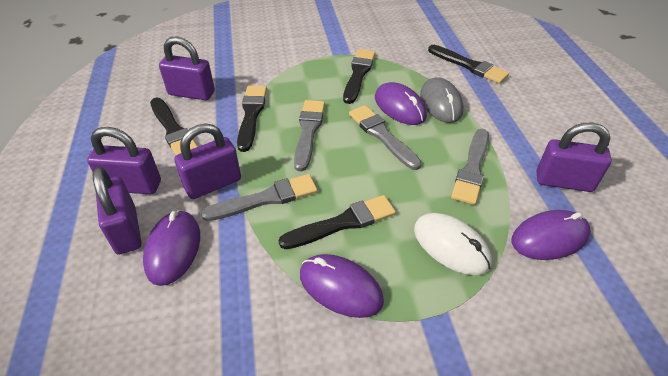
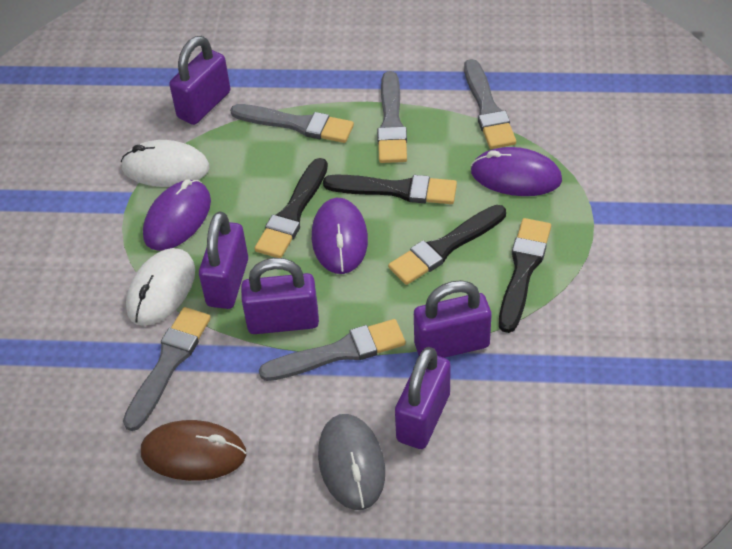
black brush: 5 -> 4
brown mouse: 0 -> 1
grey brush: 4 -> 5
purple mouse: 4 -> 3
white mouse: 1 -> 2

